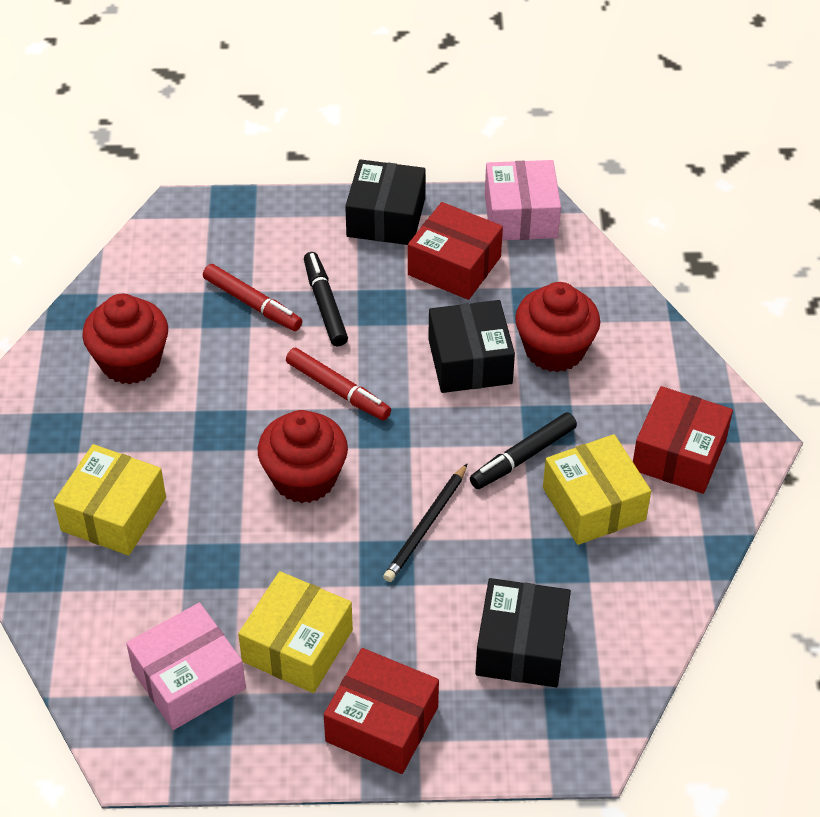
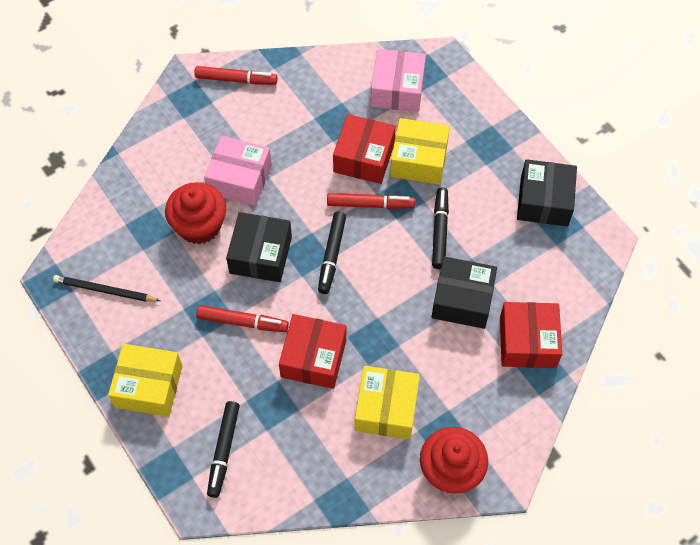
black marker: 2 -> 3
red cupcake: 3 -> 2
red marker: 2 -> 3

